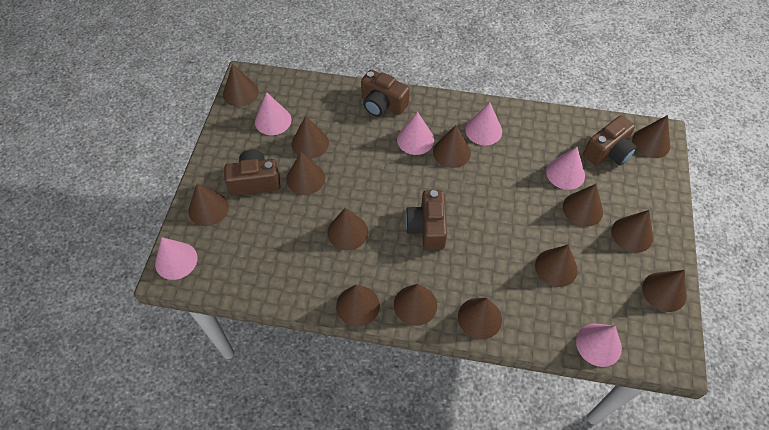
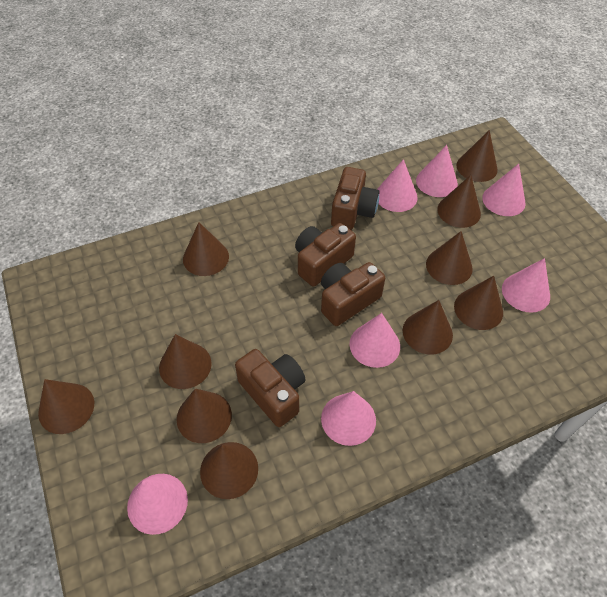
brown cone: 14 -> 10
pink cone: 6 -> 7

